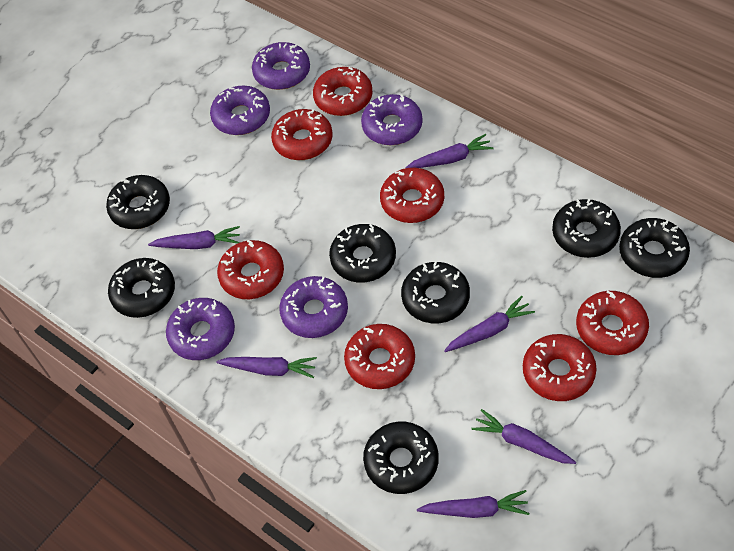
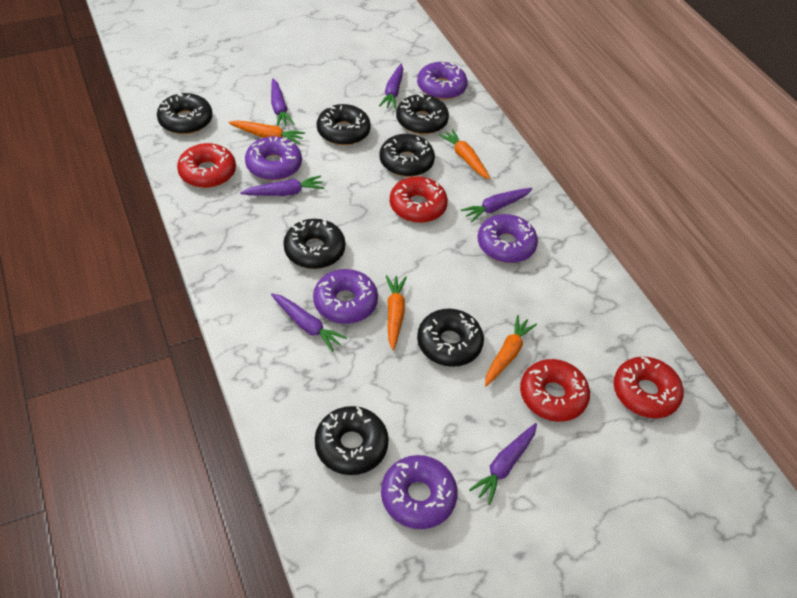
orange carrot: 0 -> 4
red donut: 7 -> 4

